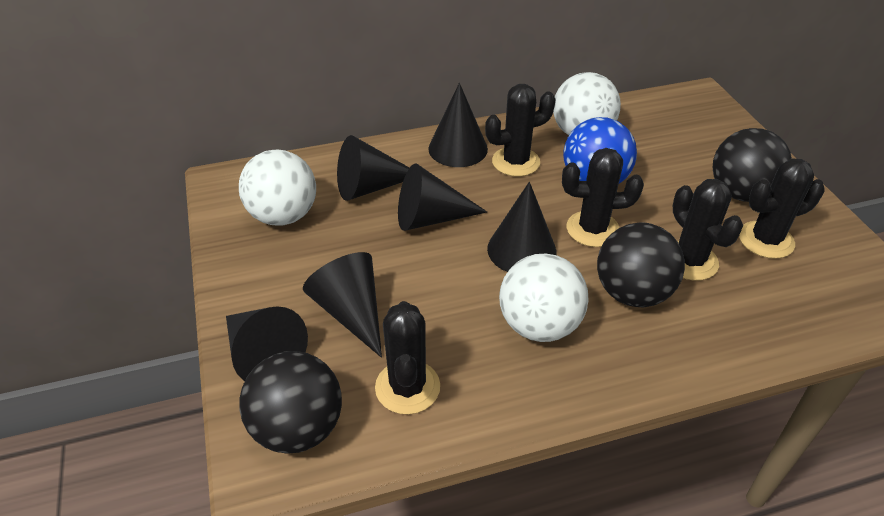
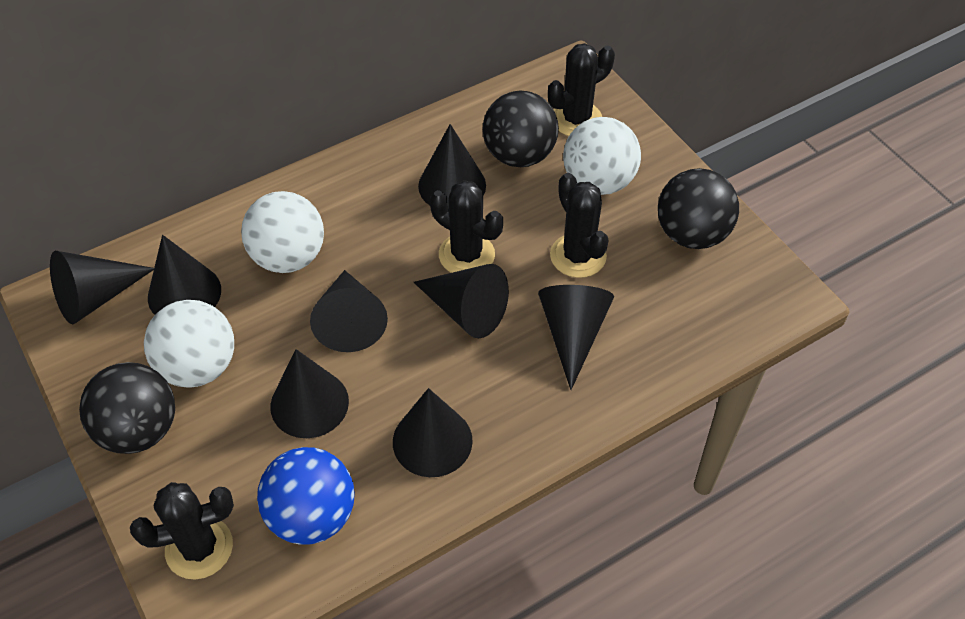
black cactus: 5 -> 4
black cone: 6 -> 8

